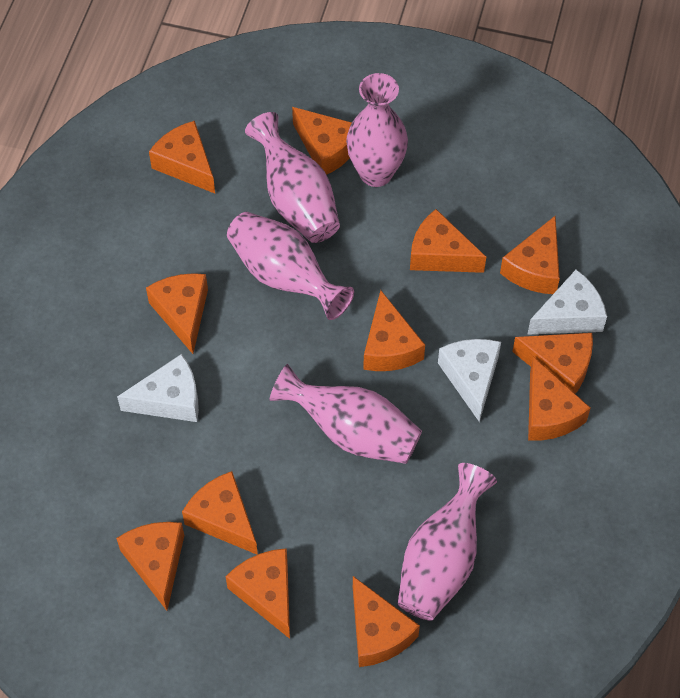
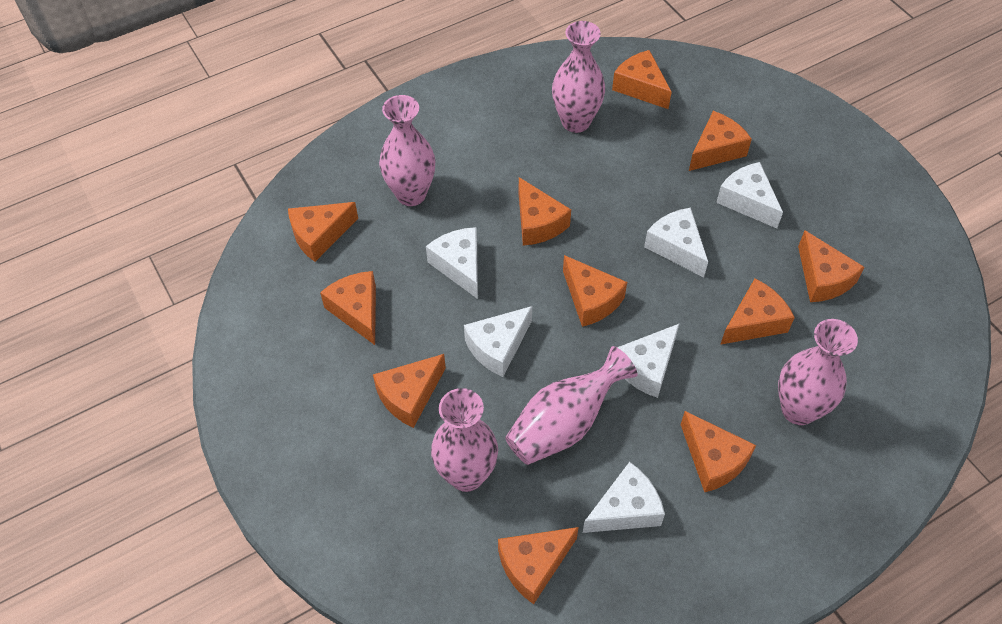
orange cheese: 12 -> 11
white cheese: 3 -> 6

